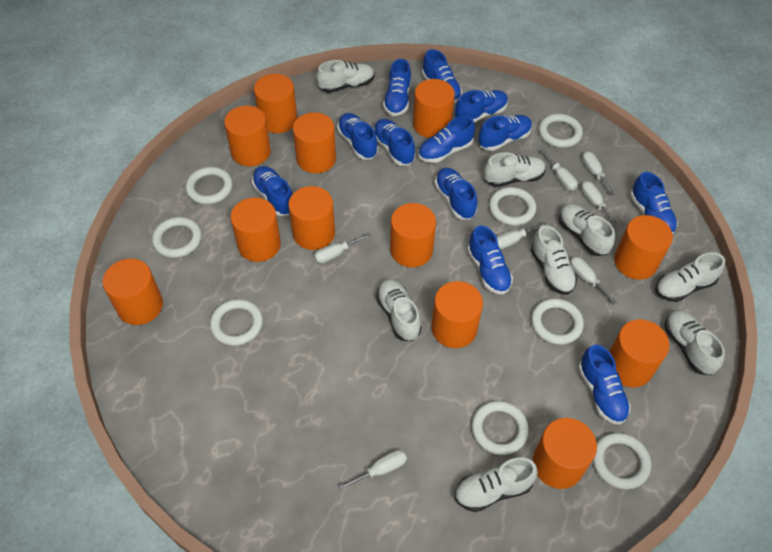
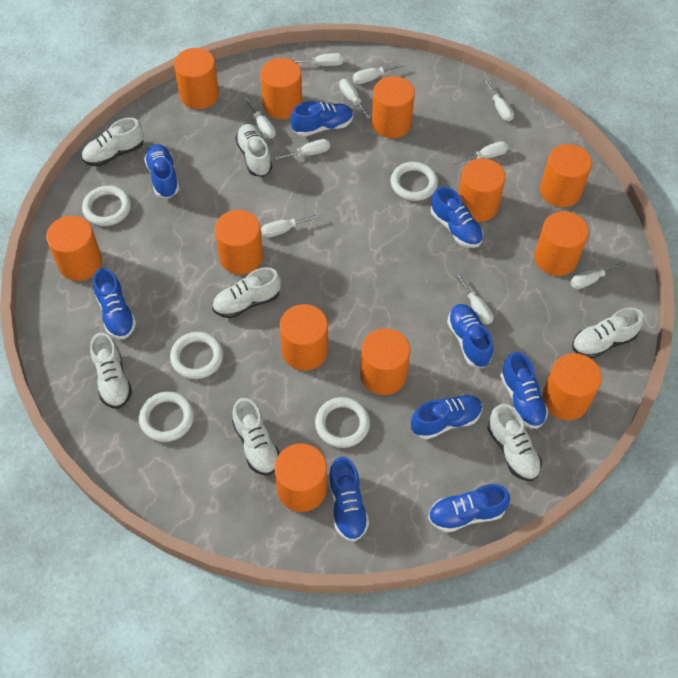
blue shoe: 12 -> 9
white ring: 8 -> 5
white screwdriver: 7 -> 10
white shoe: 8 -> 7

